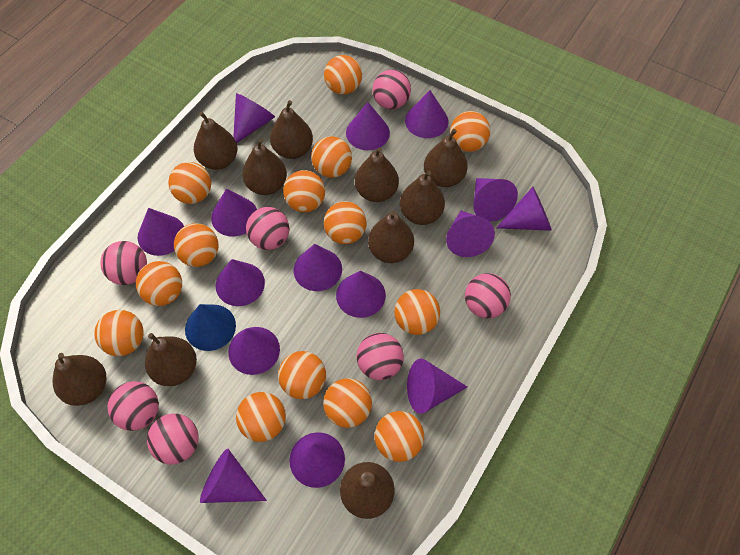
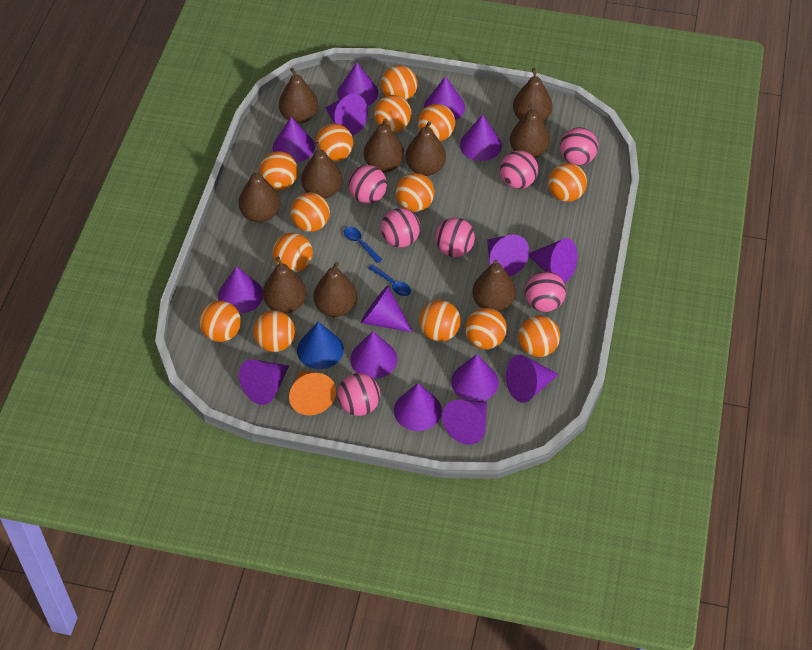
blue spoon: 0 -> 2
orange cone: 0 -> 1

